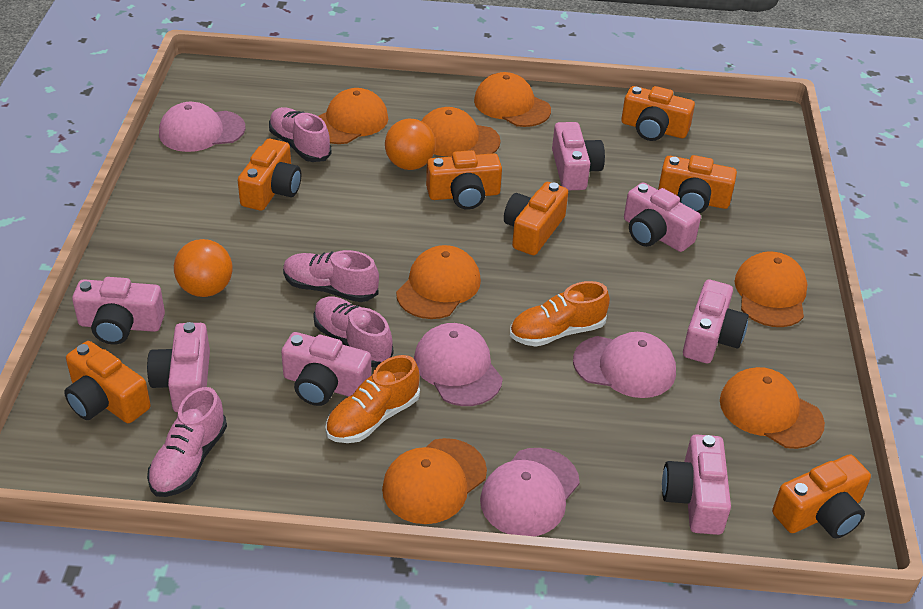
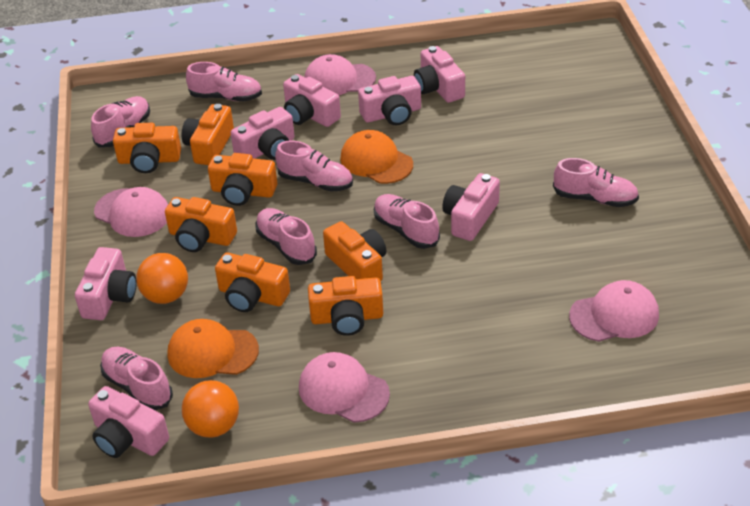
orange cap: 7 -> 2
orange shoe: 2 -> 0
pink shoe: 4 -> 7

